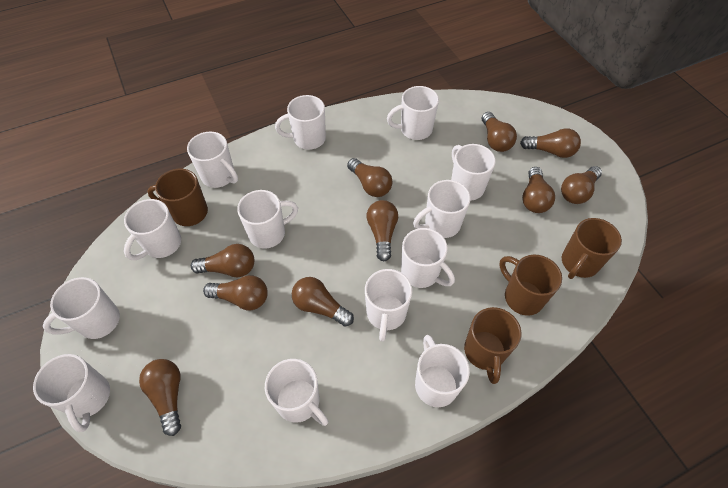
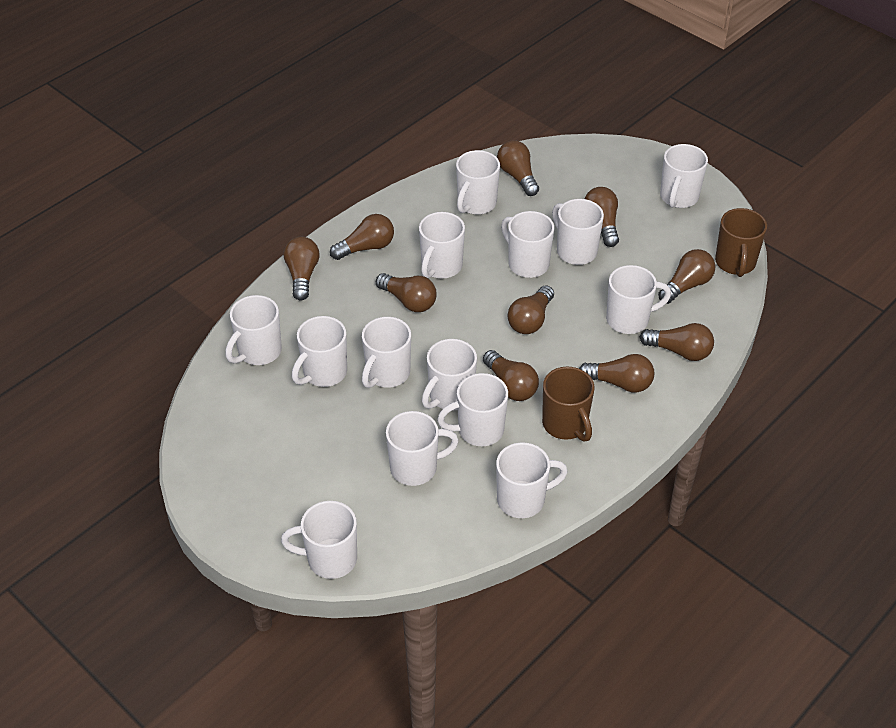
brown mug: 4 -> 2
white mug: 13 -> 14

